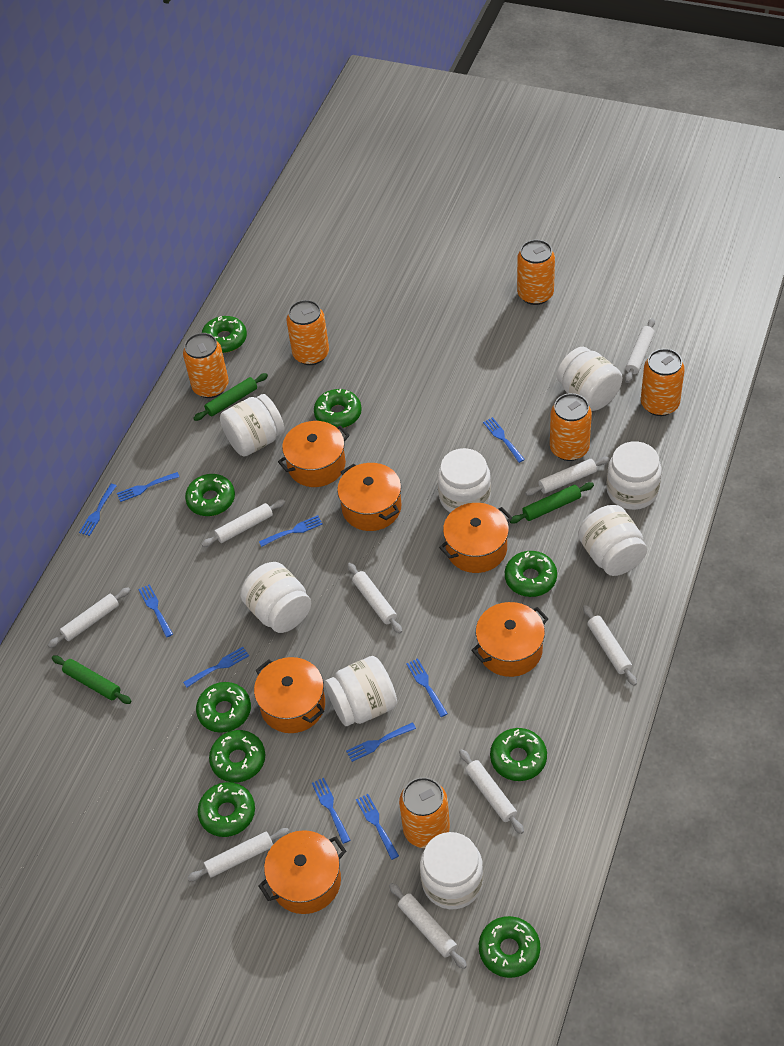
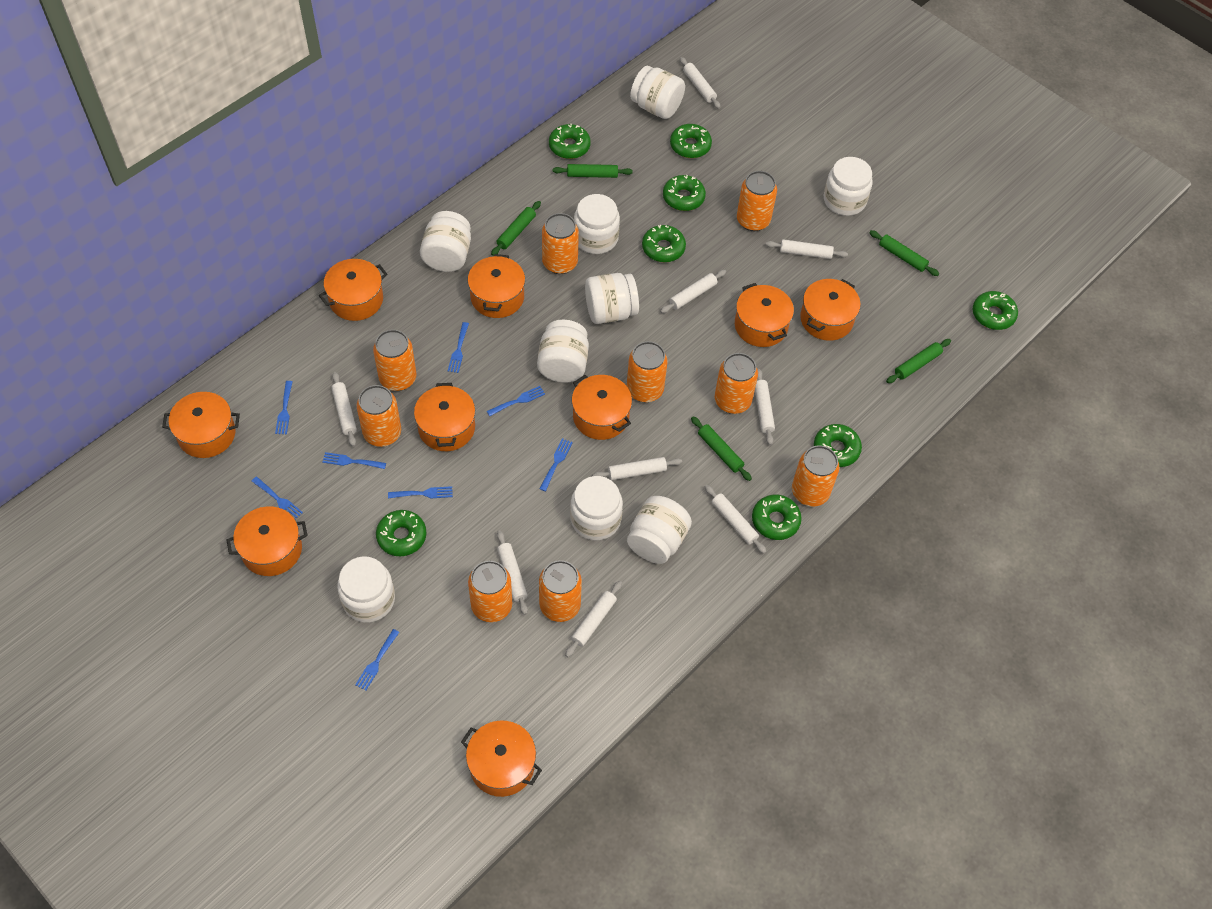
blue fork: 10 -> 8
green donut: 9 -> 8
green rolling pin: 3 -> 5
orange can: 6 -> 9
orange pot: 6 -> 9
white jar: 8 -> 9

